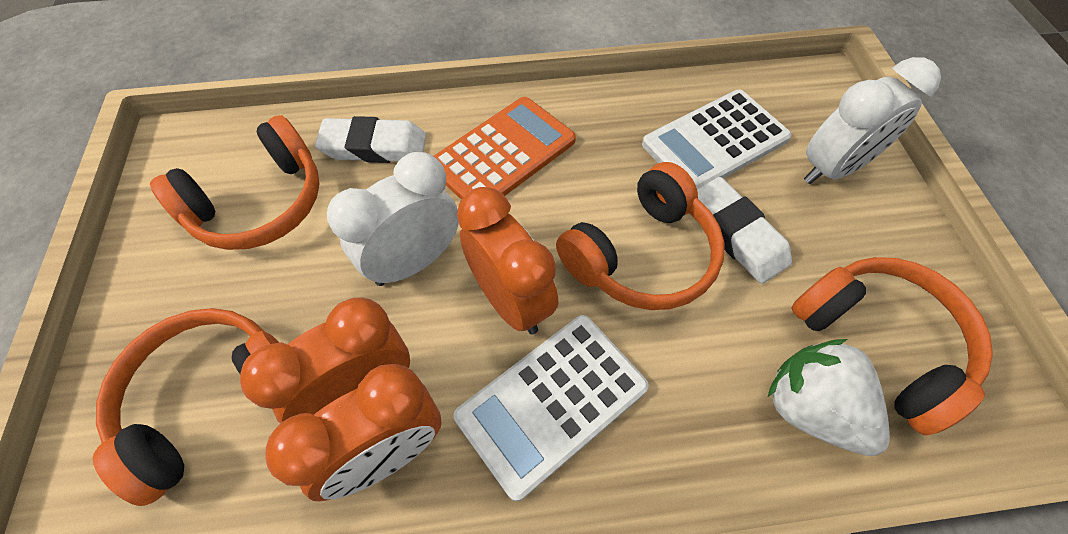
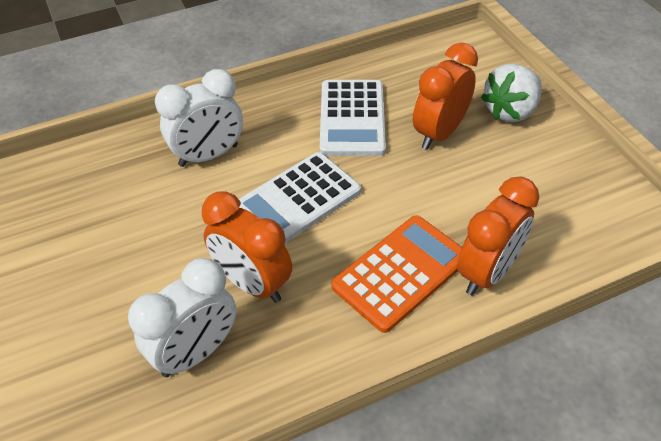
orange headphones: 4 -> 0
white eraser: 2 -> 0

